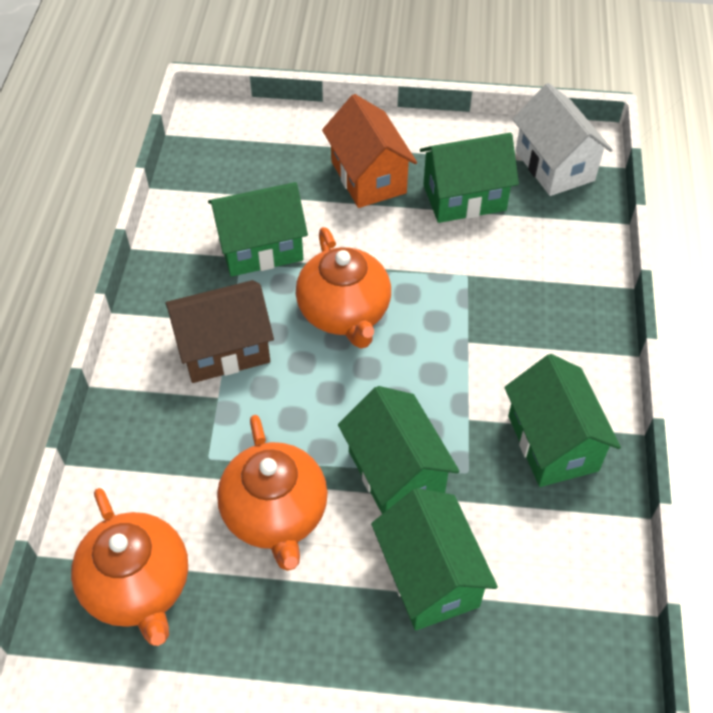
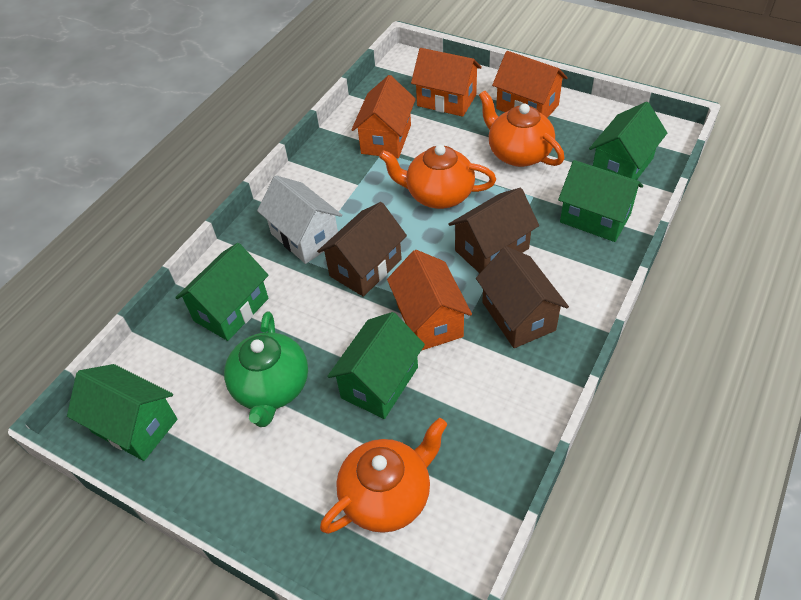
brown house: 1 -> 3
green teapot: 0 -> 1
orange house: 1 -> 4

